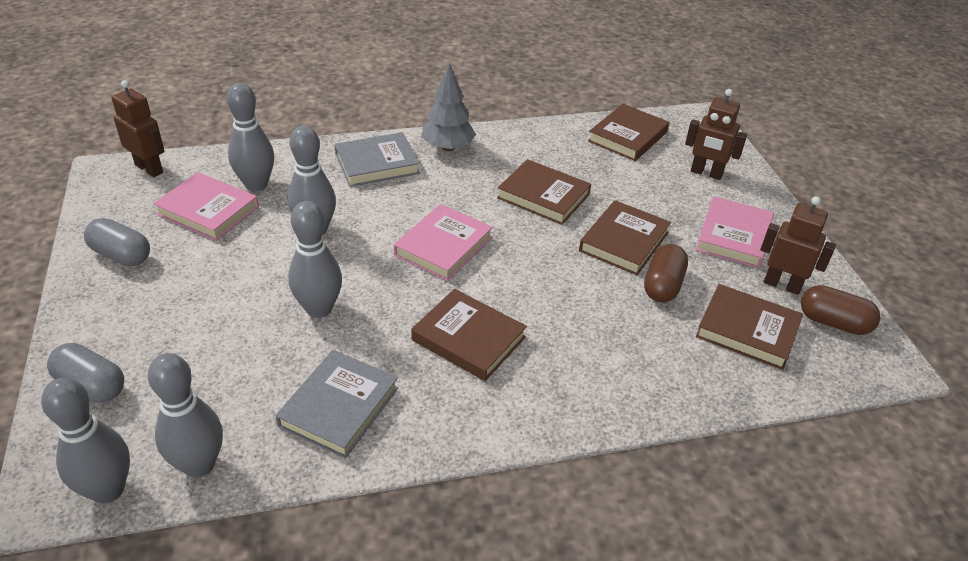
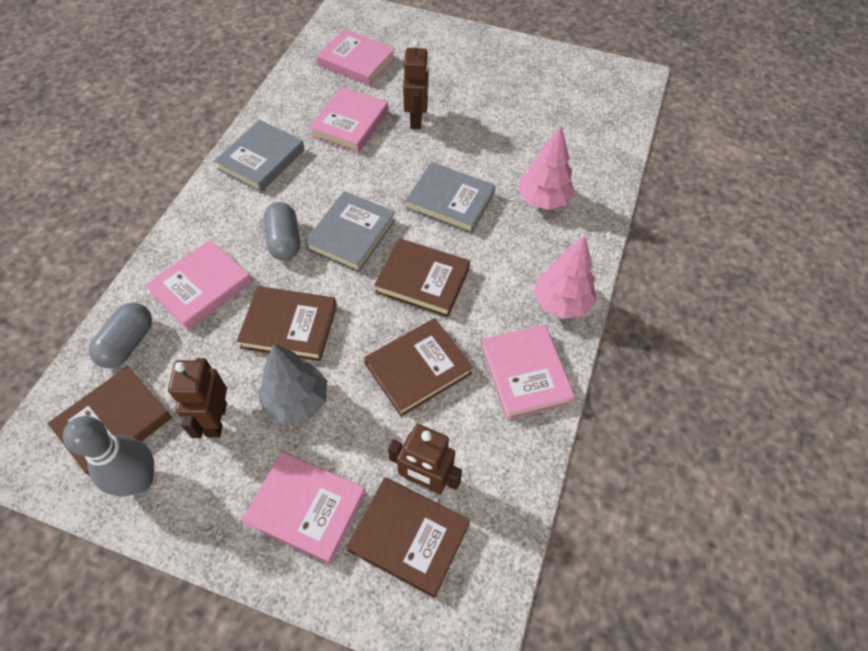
brown capsule: 2 -> 0
grey book: 2 -> 3
grey bowling pin: 5 -> 1
pink book: 3 -> 5
pink tree: 0 -> 2

